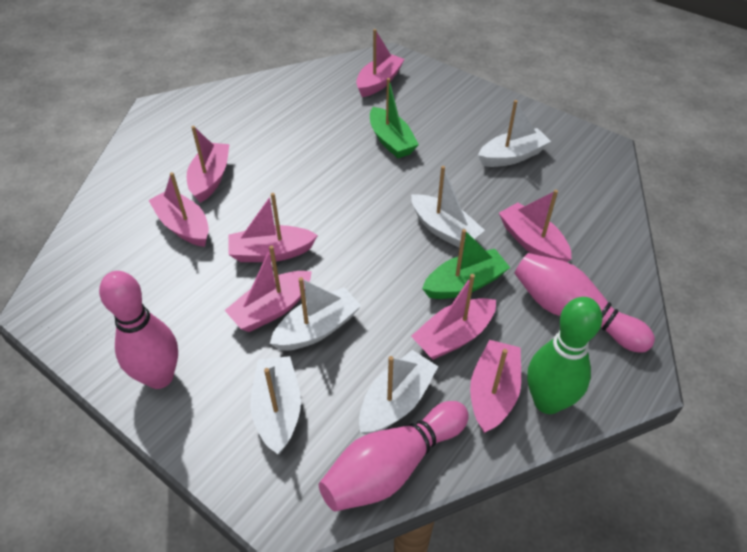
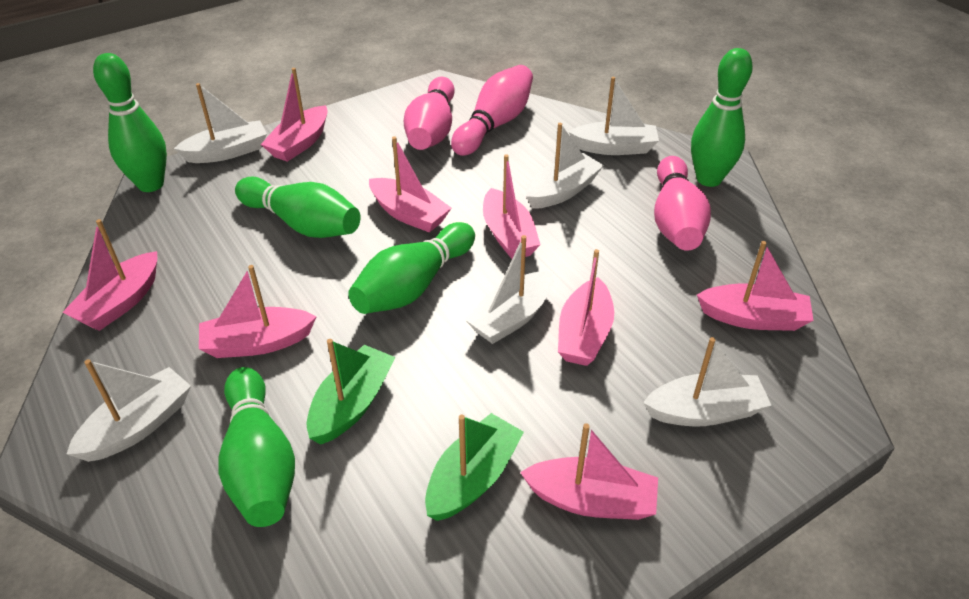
green bowling pin: 1 -> 5
white boat: 5 -> 6

